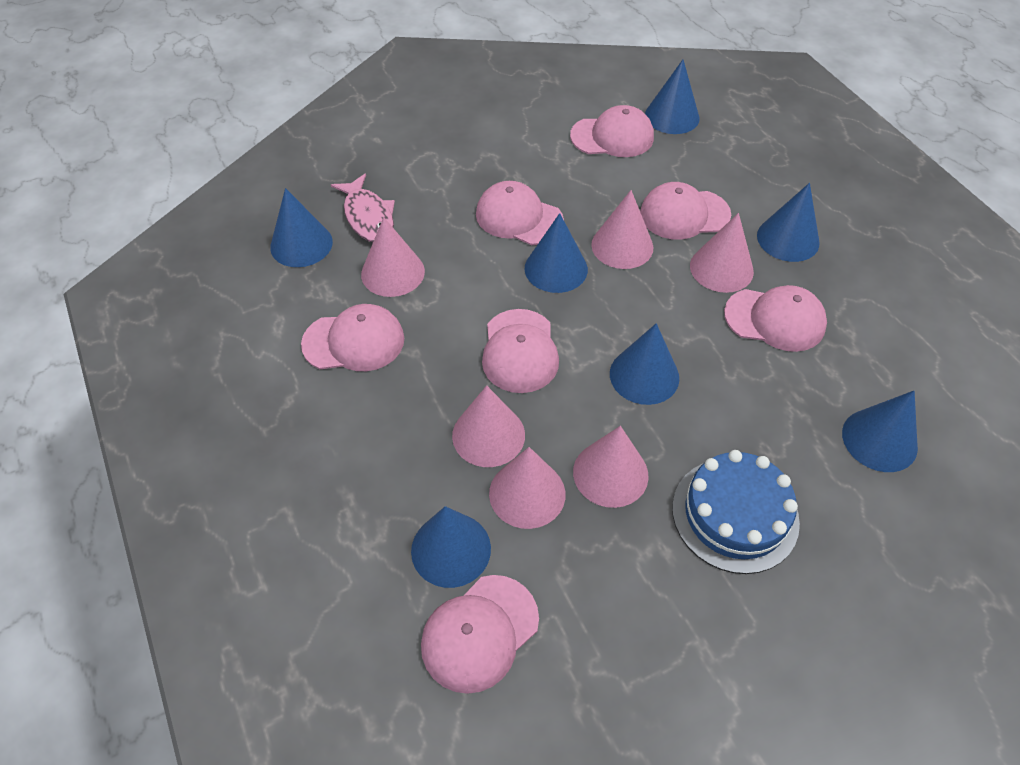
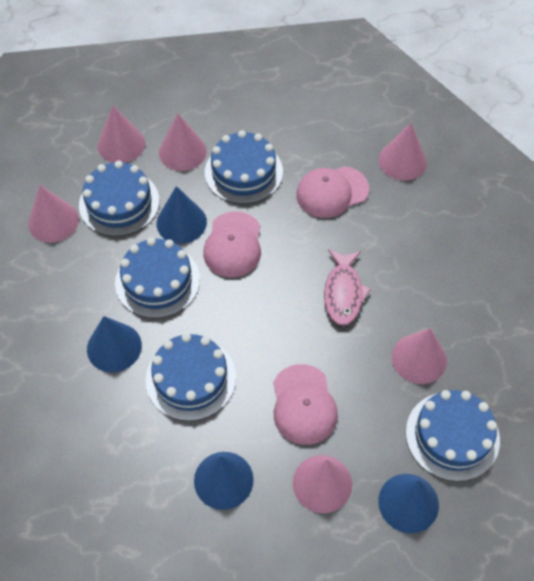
blue cake: 1 -> 5
blue cone: 7 -> 4
pink cap: 7 -> 3

